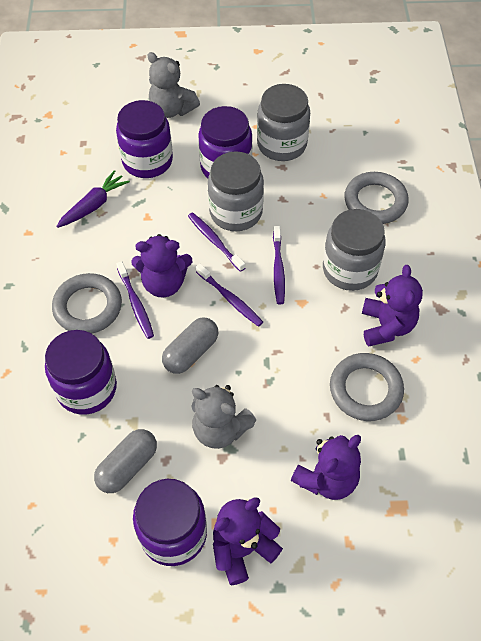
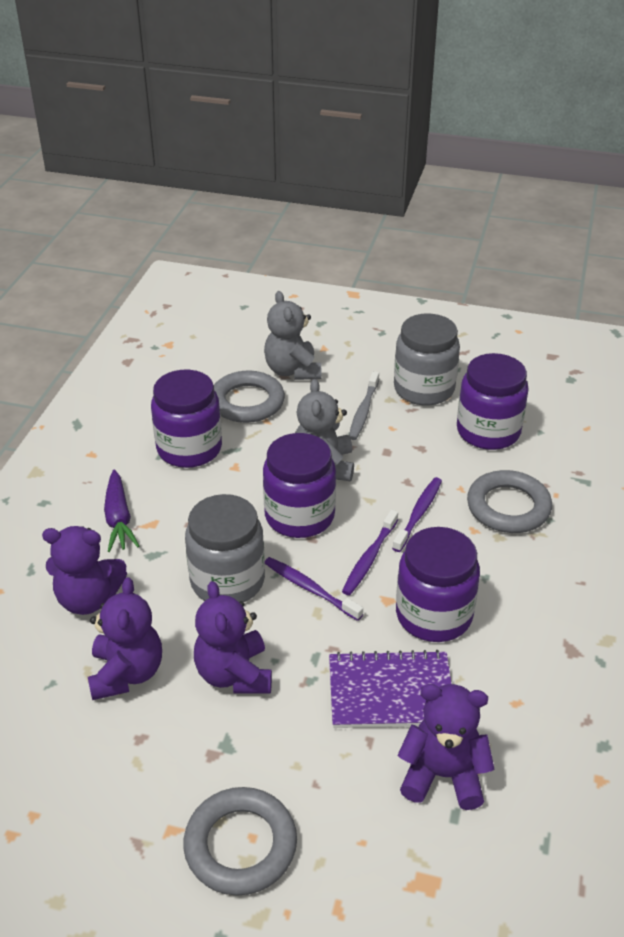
grey capsule: 2 -> 0
grey jar: 3 -> 2
grey toothbrush: 0 -> 1
purple notebook: 0 -> 1
purple toothbrush: 4 -> 3

